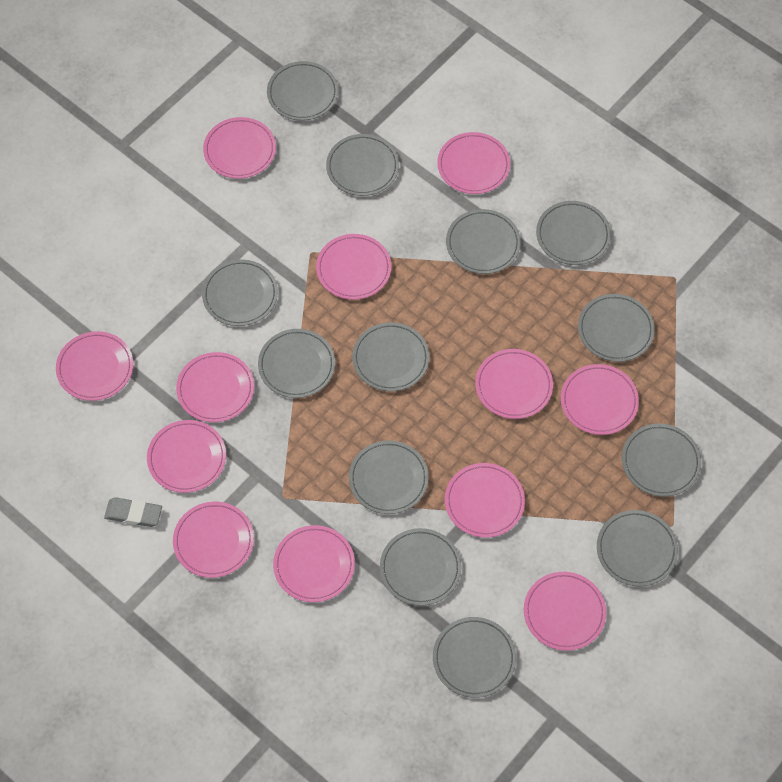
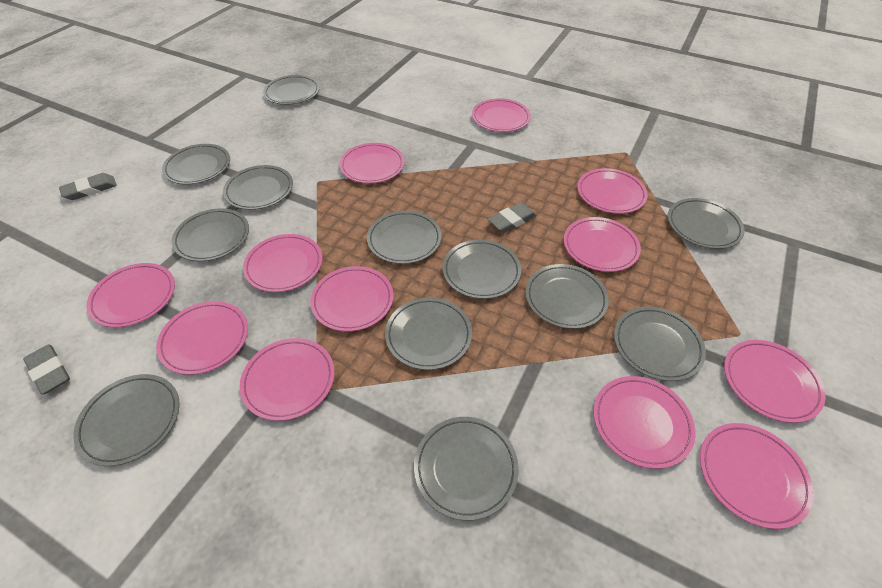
grey eraser: 1 -> 3
grey plate: 13 -> 12

